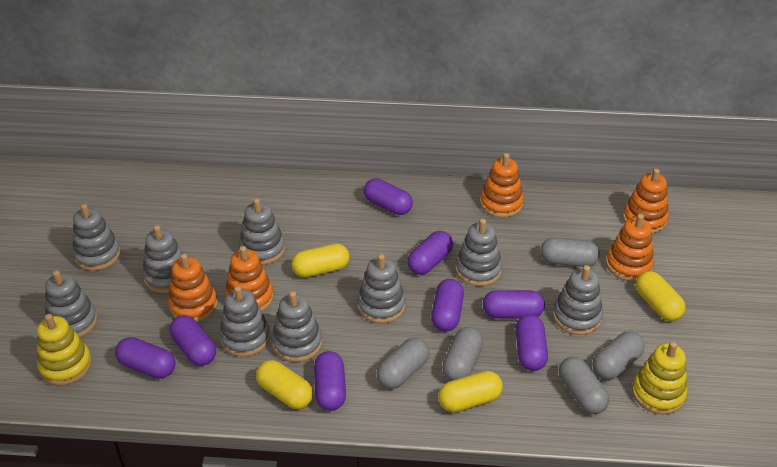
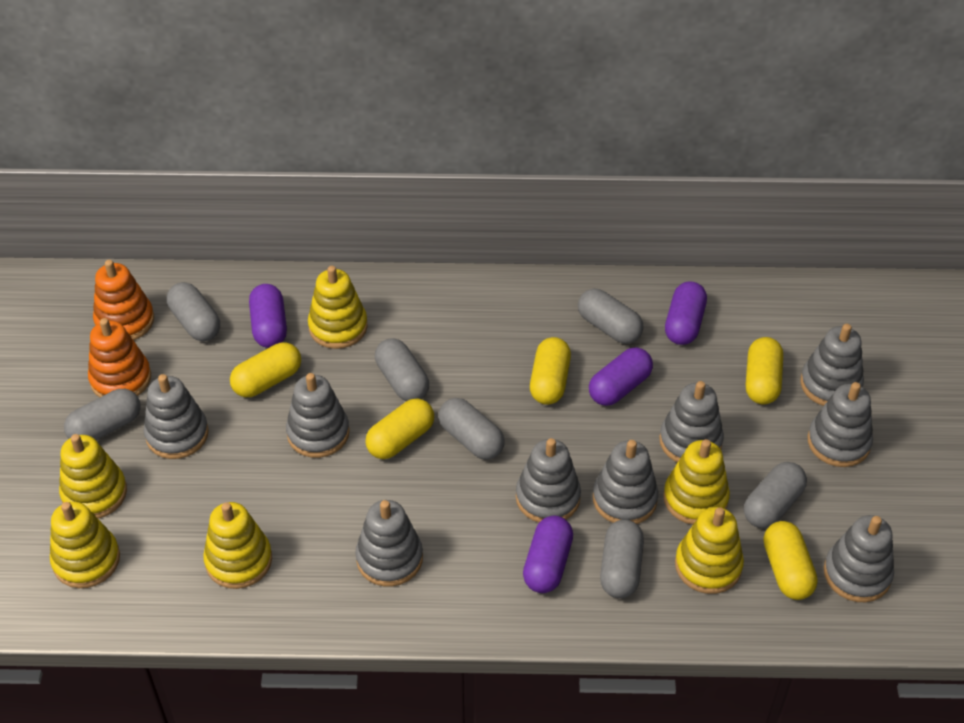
grey capsule: 5 -> 7
orange stacking toy: 5 -> 2
purple capsule: 8 -> 4
yellow capsule: 4 -> 5
yellow stacking toy: 2 -> 6

